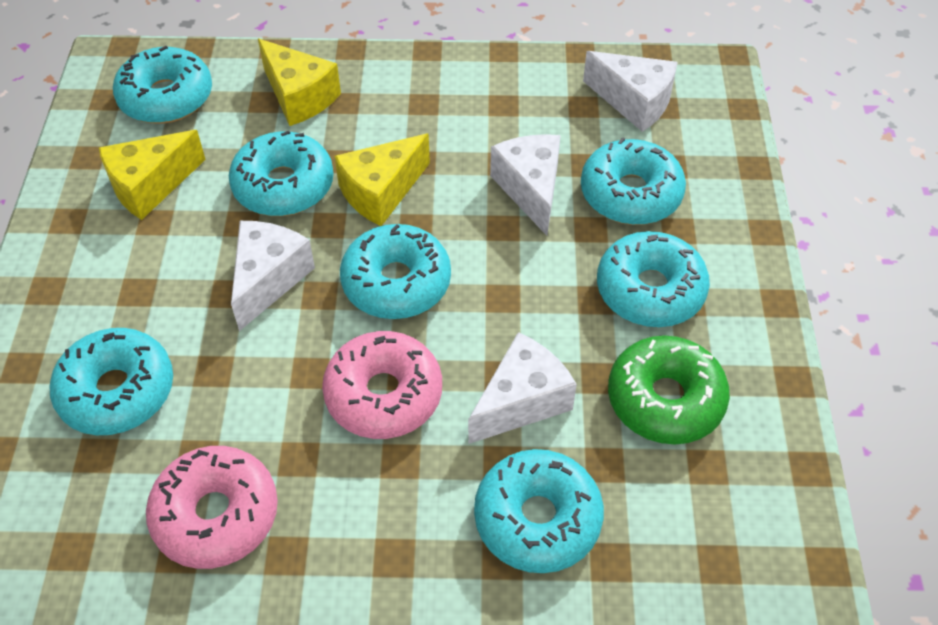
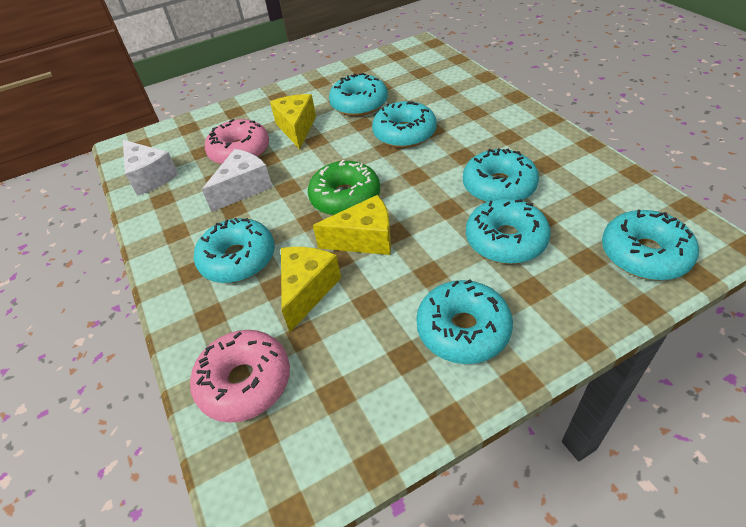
white cheese: 4 -> 2

